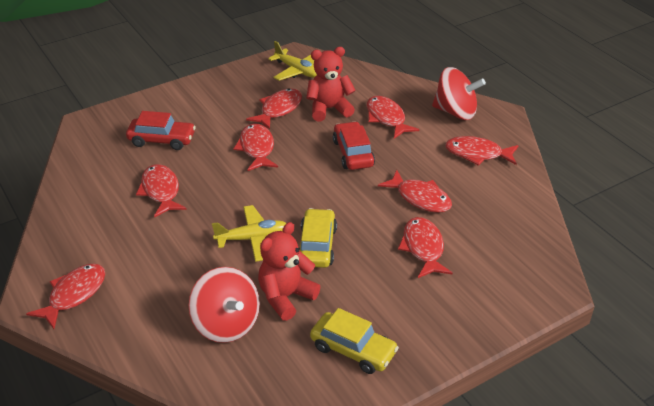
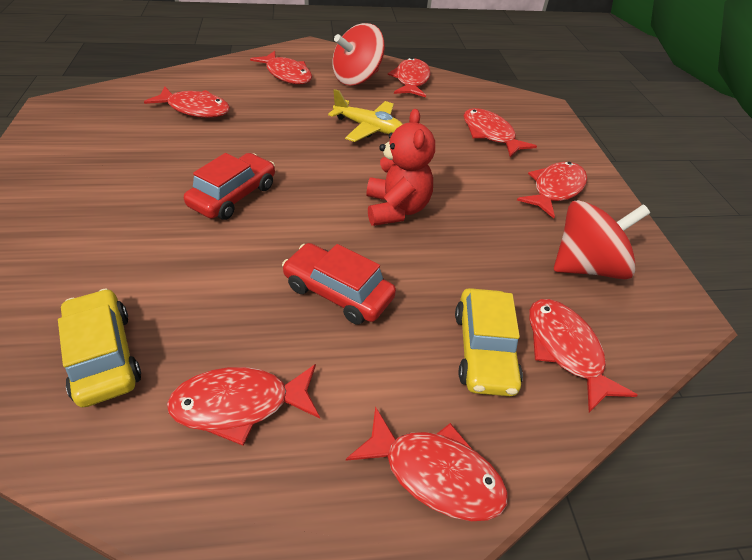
red teddy bear: 2 -> 1
yellow plane: 2 -> 1

